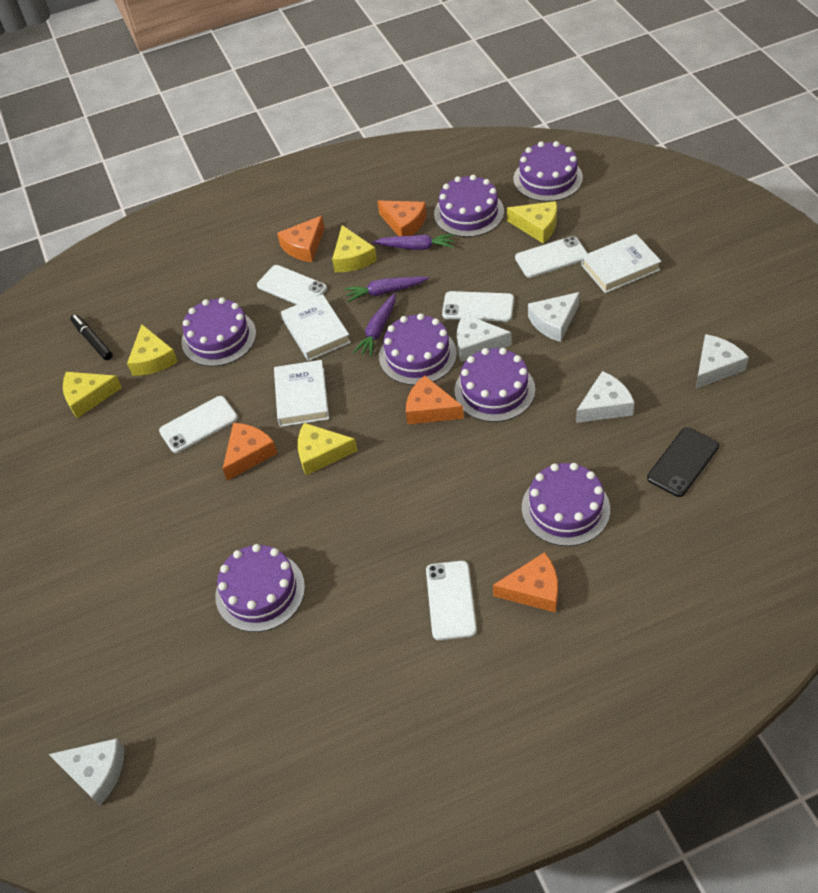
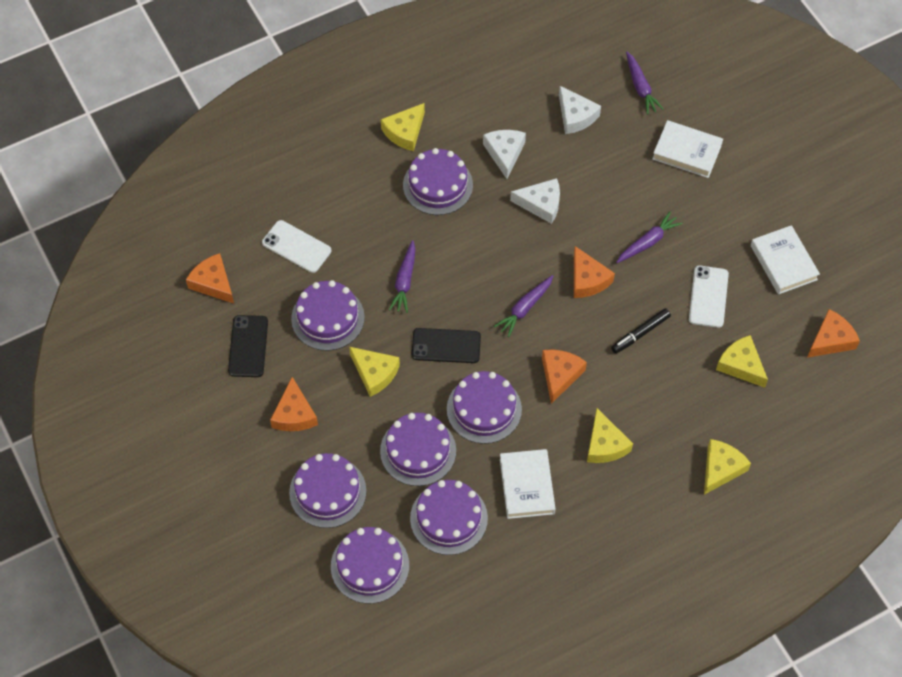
black phone: 1 -> 2
purple carrot: 3 -> 4
white cheese: 5 -> 3
white phone: 5 -> 2

